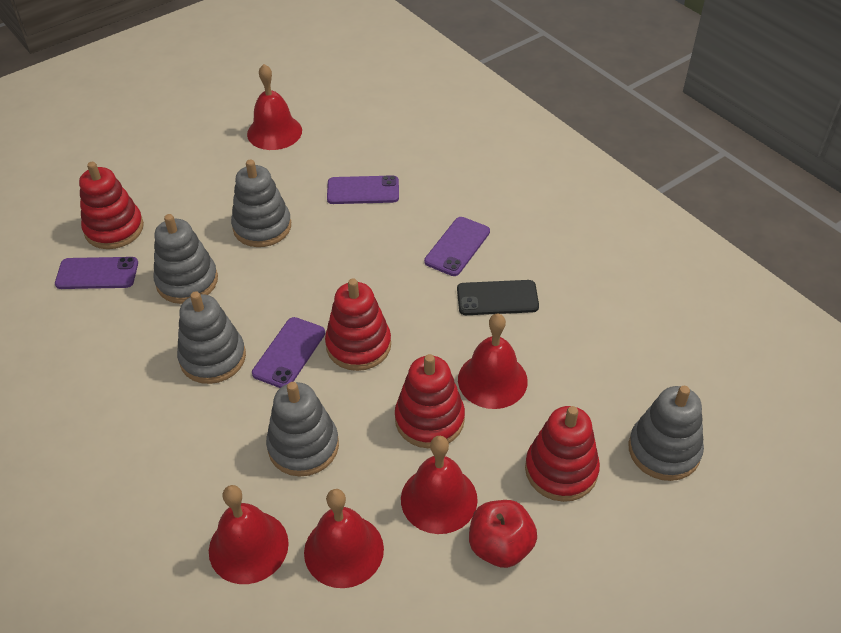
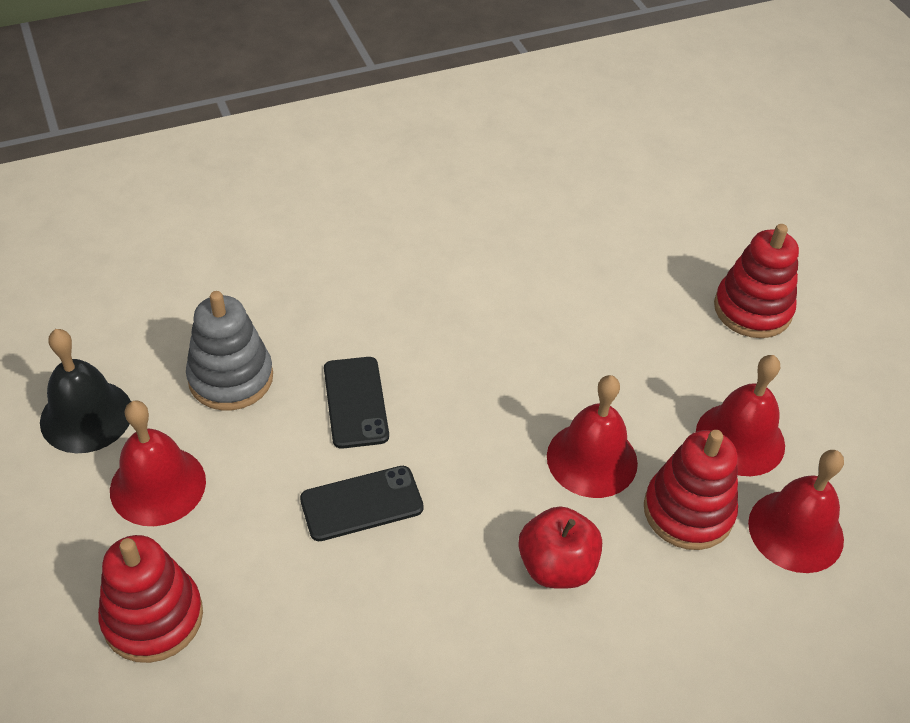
black bell: 0 -> 1
black phone: 1 -> 2
grey stacking toy: 5 -> 1
purple phone: 4 -> 0
red bell: 5 -> 4
red stacking toy: 4 -> 3

